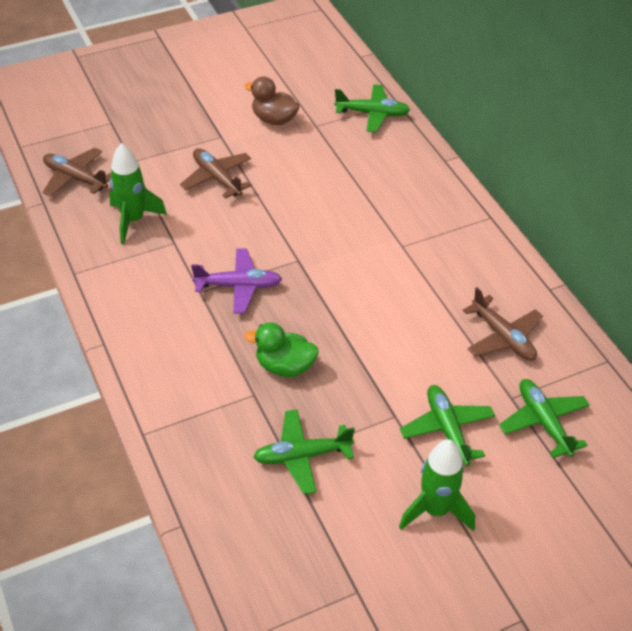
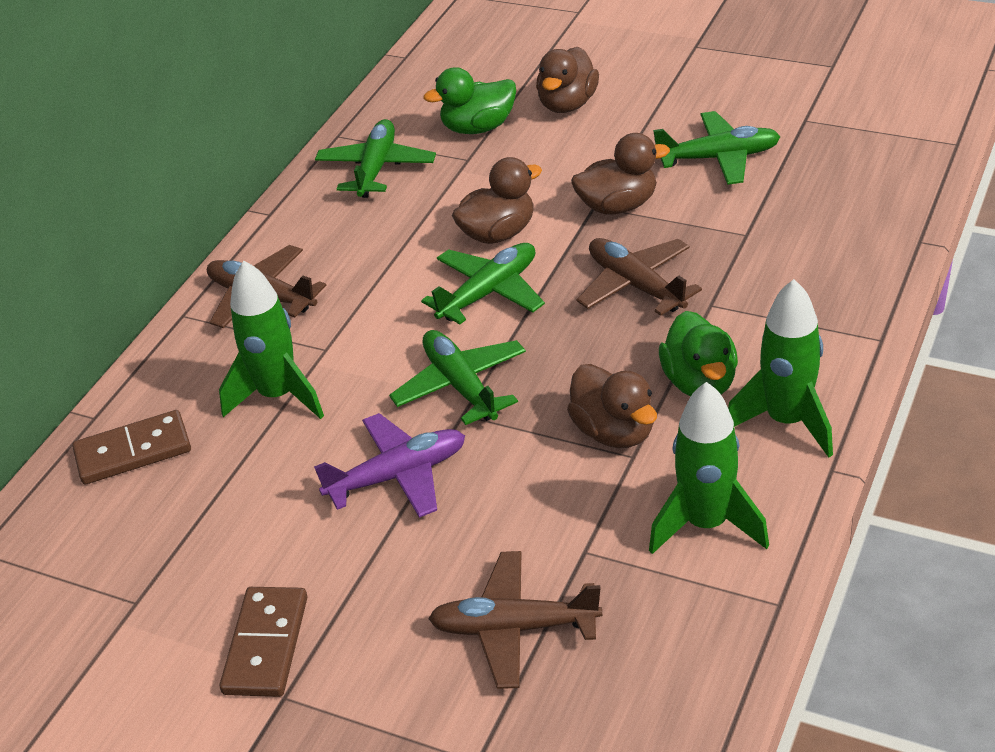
brown domino: 0 -> 2
brown duck: 1 -> 4
green duck: 1 -> 2
green rocket: 2 -> 3

